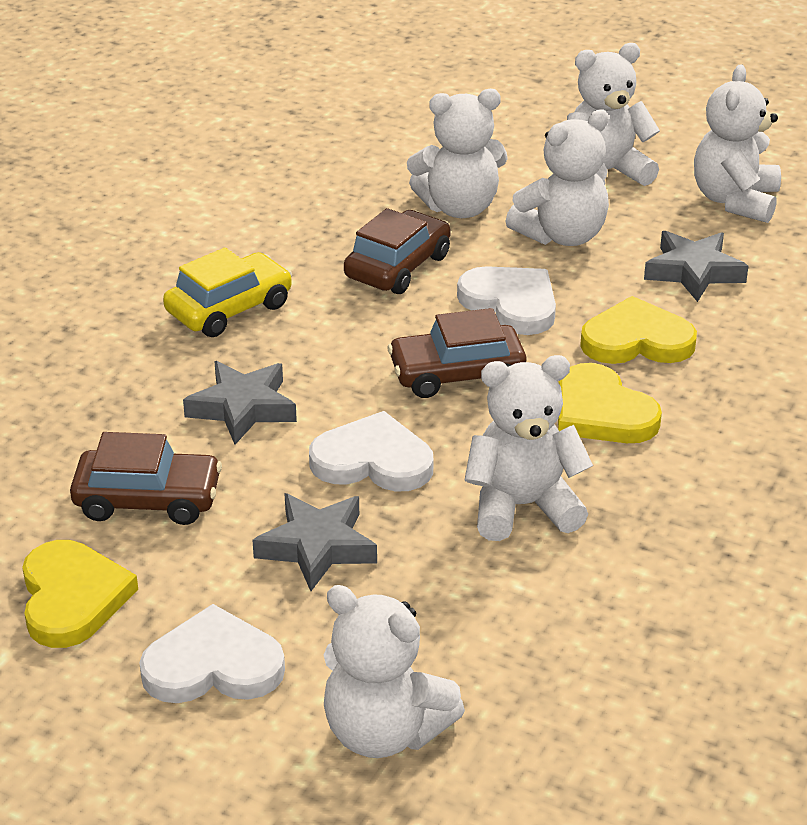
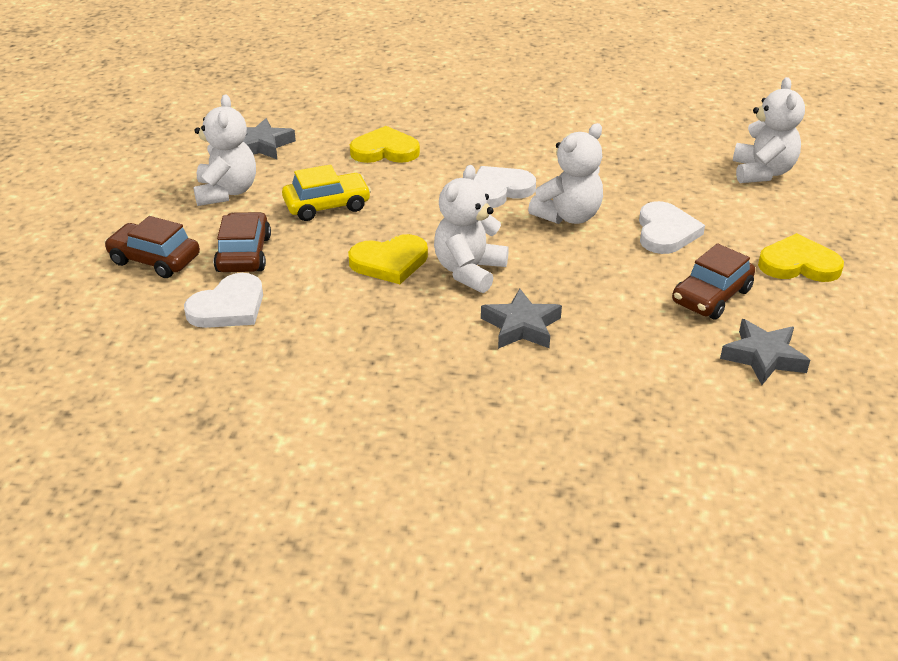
white teddy bear: 6 -> 4

